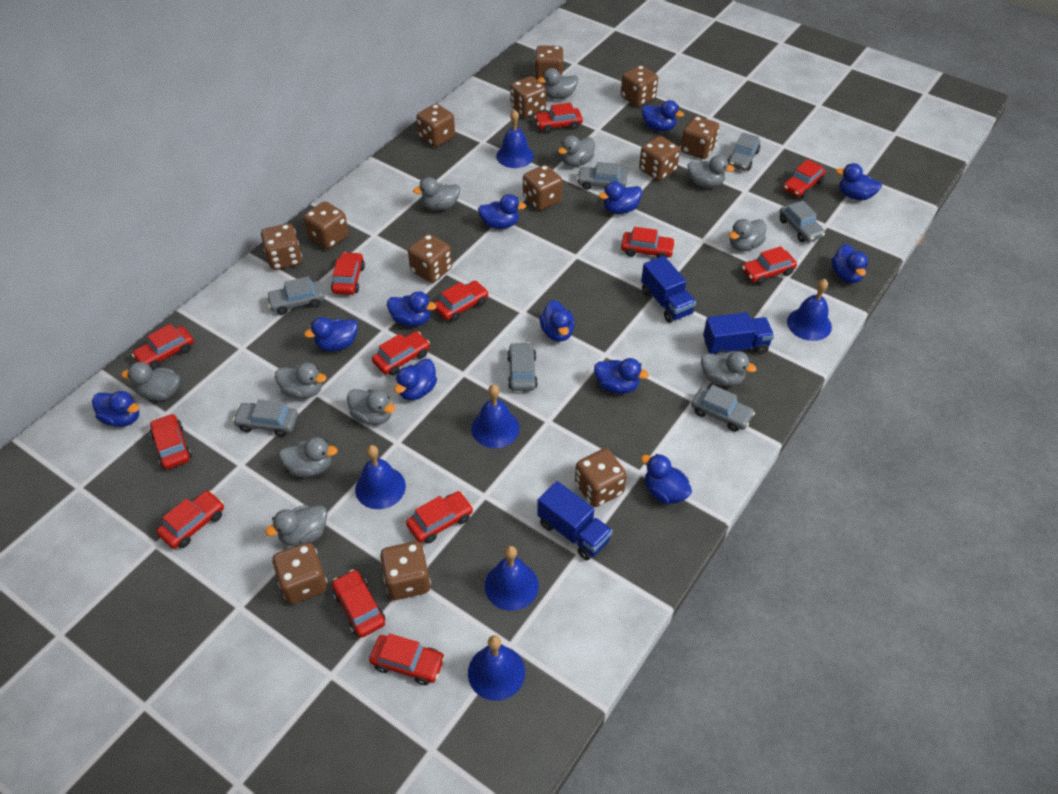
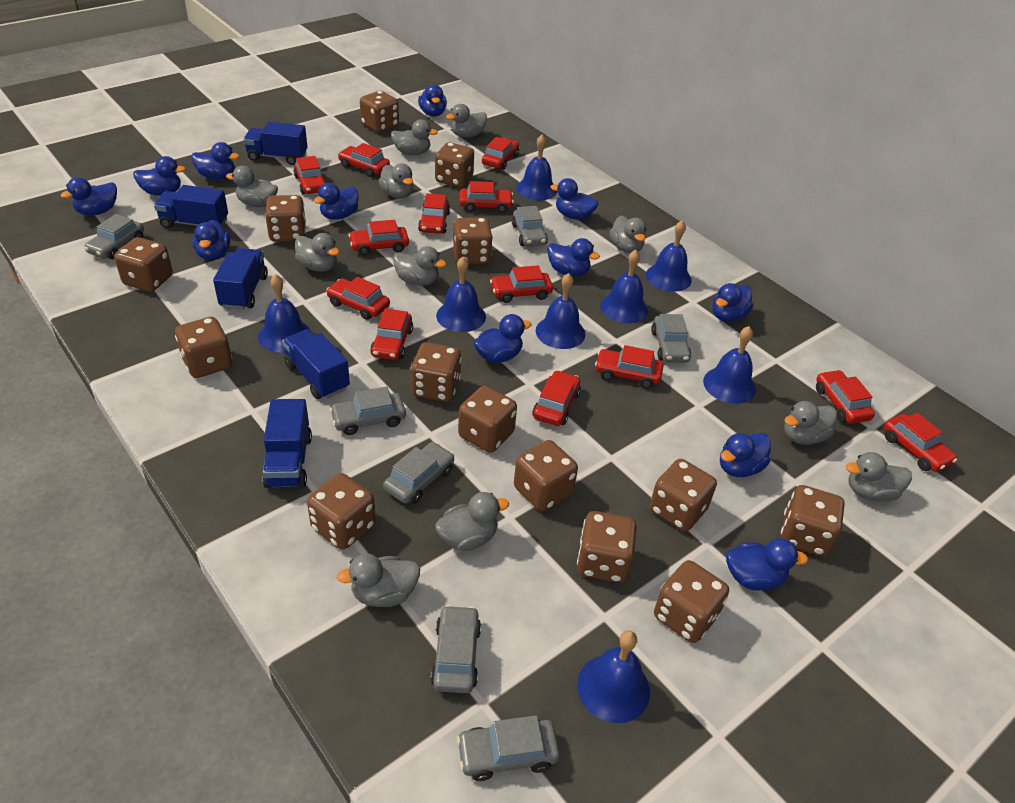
blue bell: 6 -> 8
blue truck: 3 -> 5
brown dice: 13 -> 14

